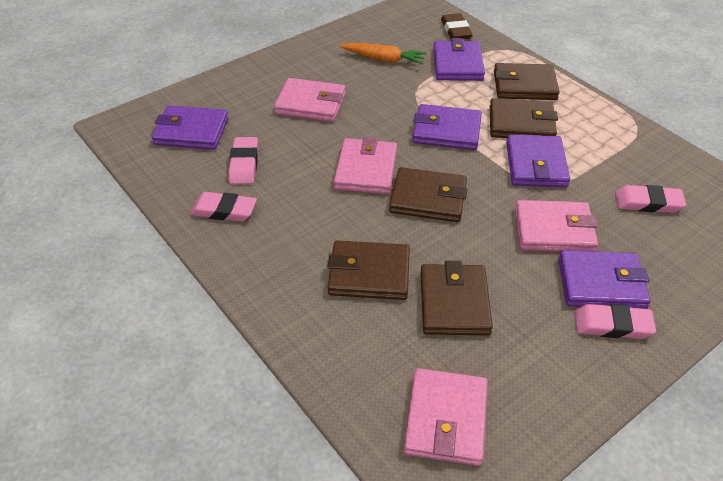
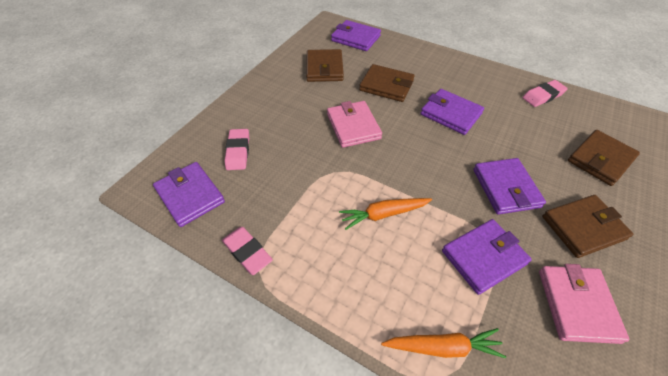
brown eraser: 1 -> 0
brown wallet: 5 -> 4
orange carrot: 1 -> 2
pink eraser: 4 -> 3
pink wallet: 4 -> 2

